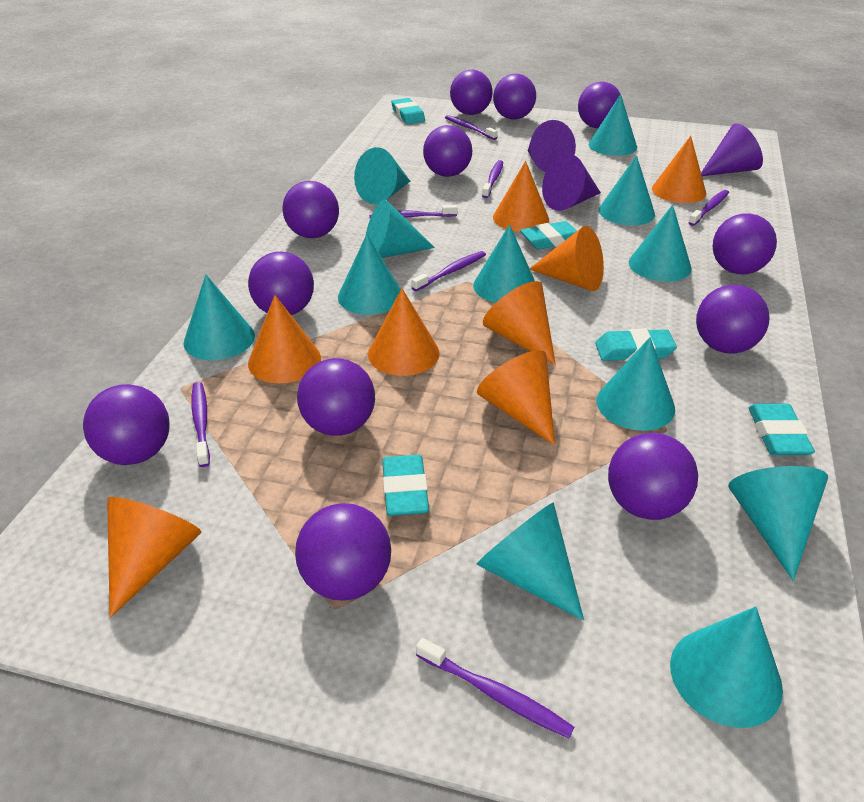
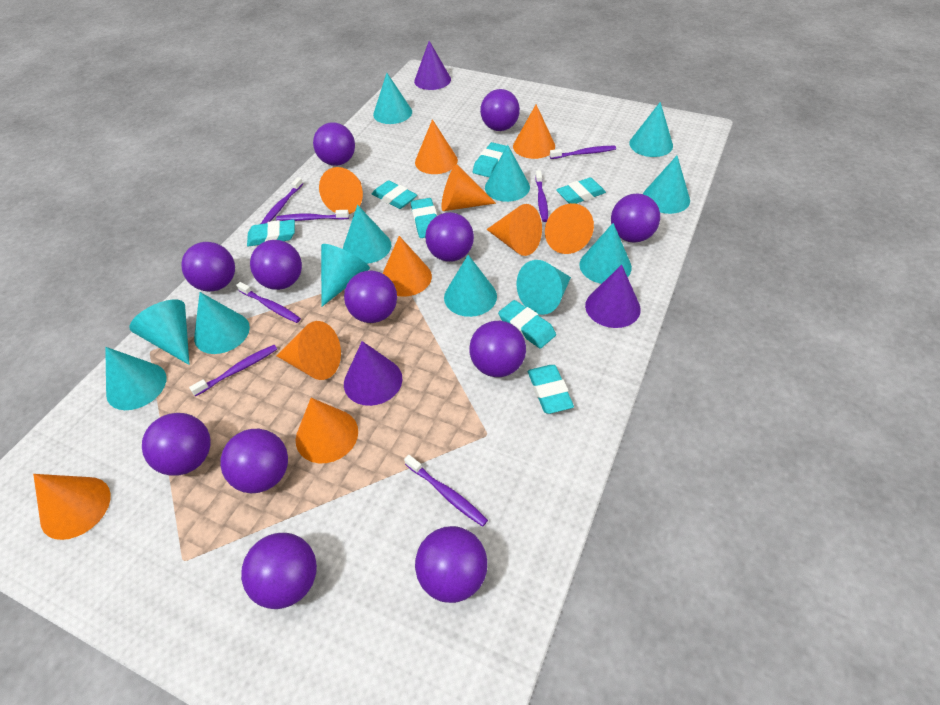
orange cone: 8 -> 10
turquoise eraser: 5 -> 7

